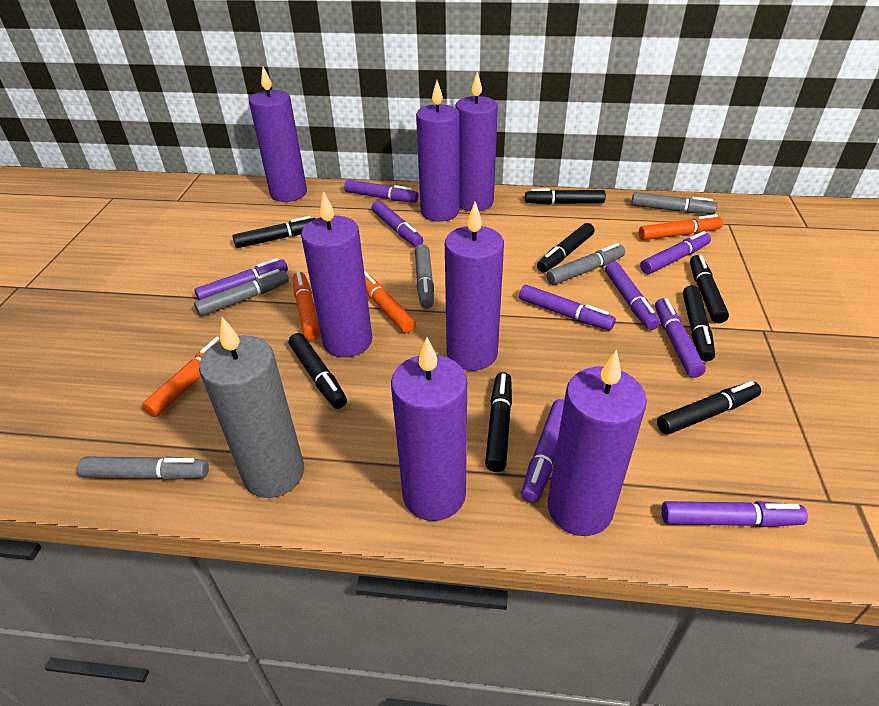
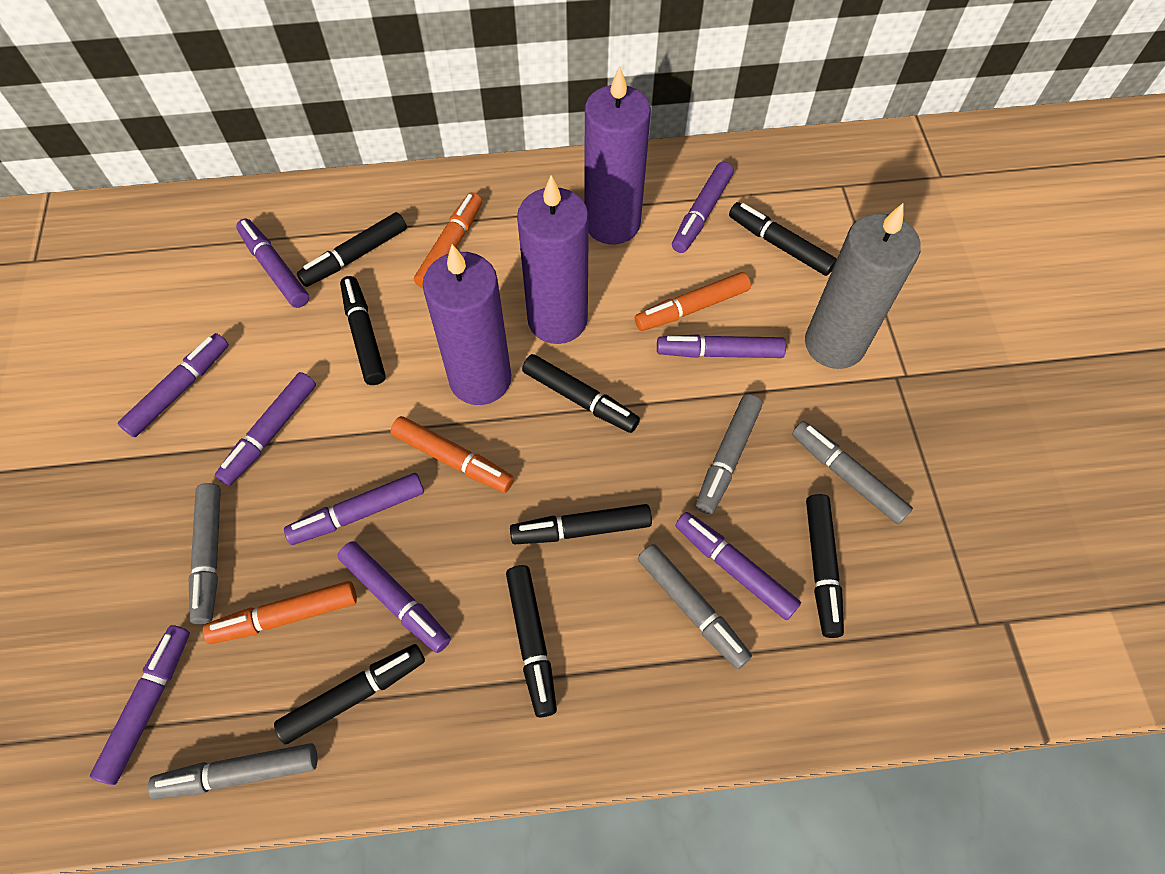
purple candle: 7 -> 3

